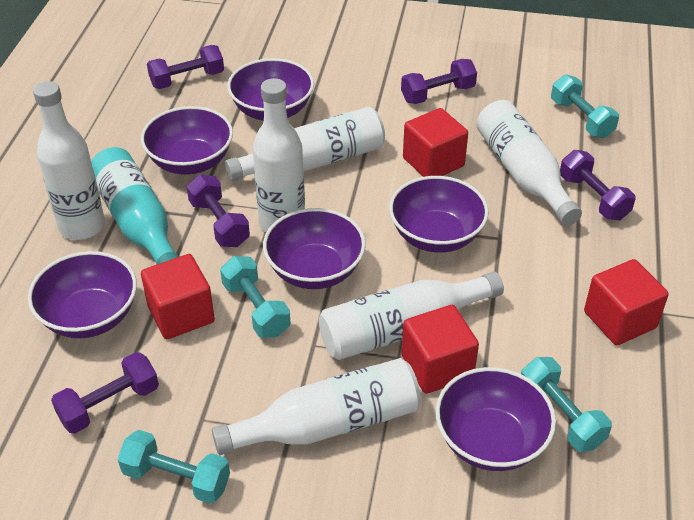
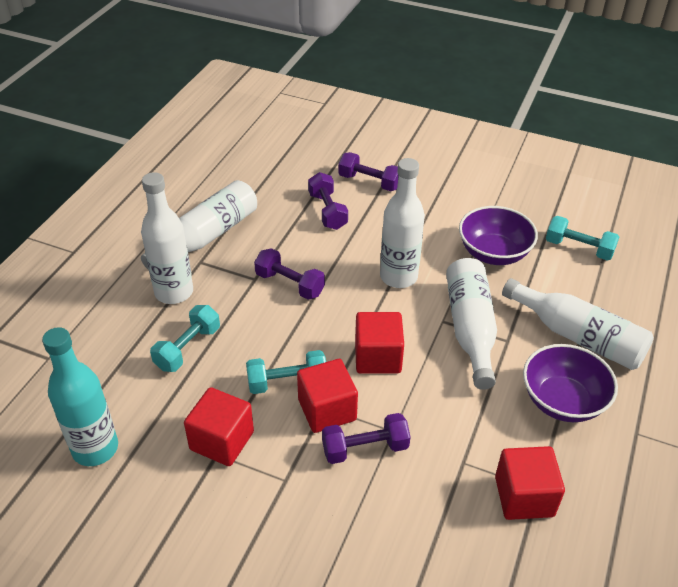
purple bowl: 6 -> 2
purple dumbbell: 5 -> 4
turquoise dumbbell: 4 -> 3
white bottle: 6 -> 5

